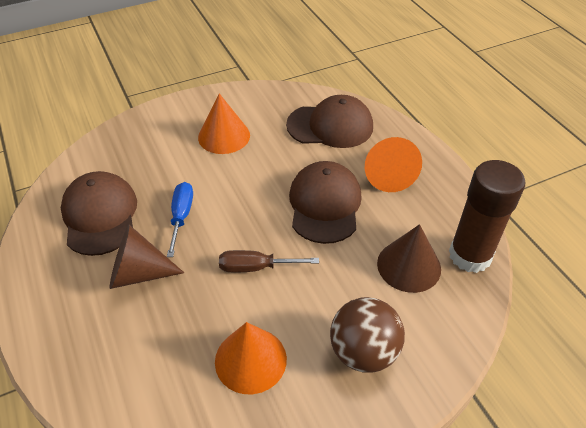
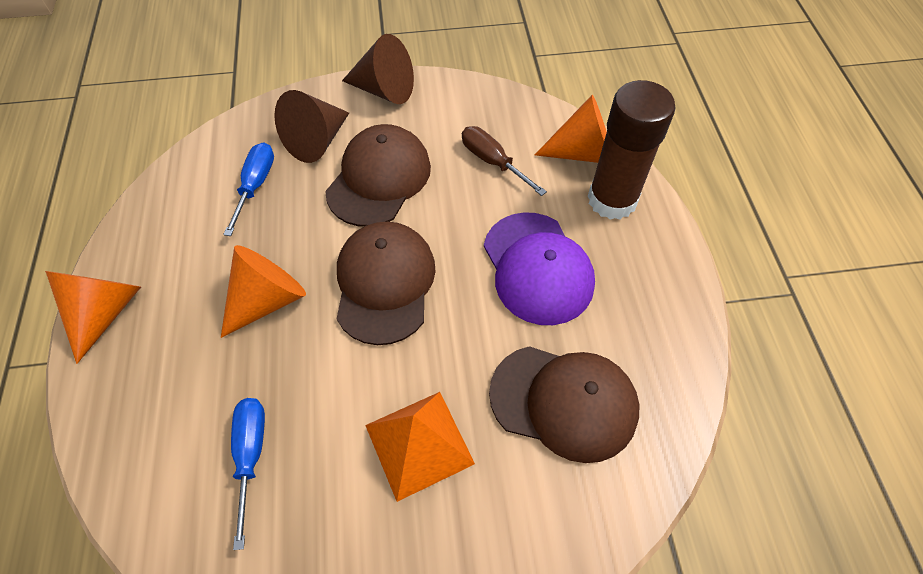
blue screwdriver: 1 -> 2
brown ball: 1 -> 0
orange pyramid: 0 -> 1
purple cap: 0 -> 1

